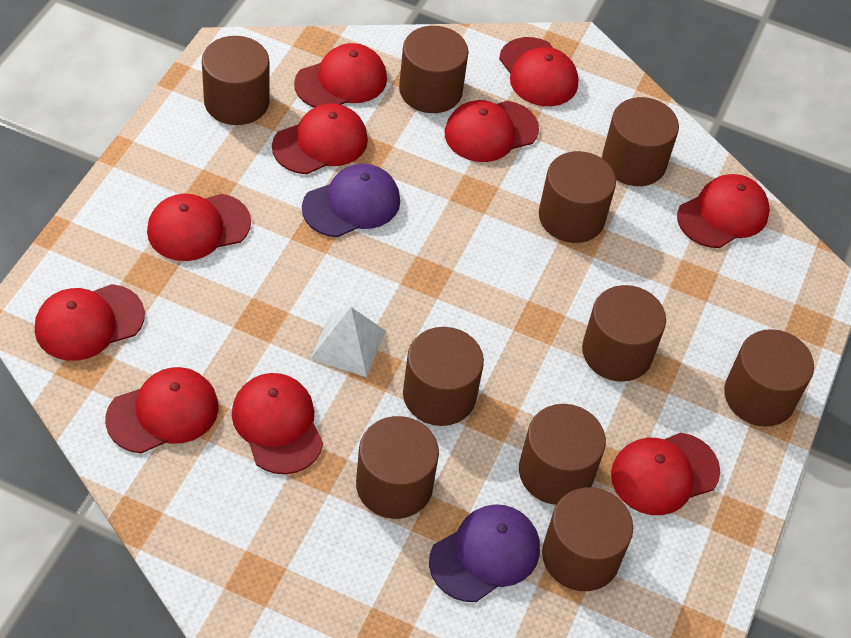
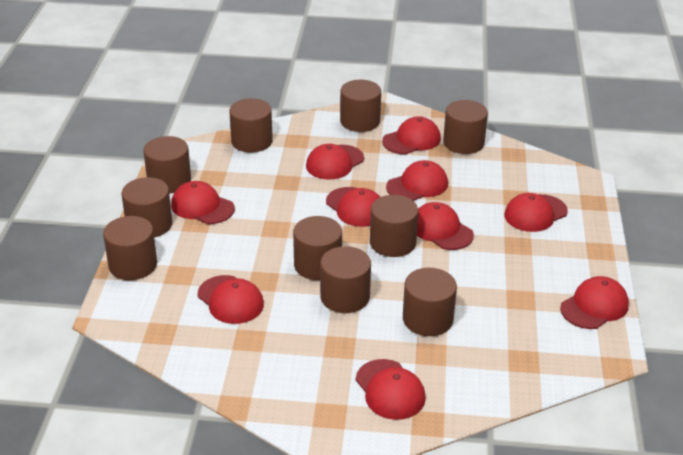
purple cap: 2 -> 0
white pyramid: 1 -> 0

